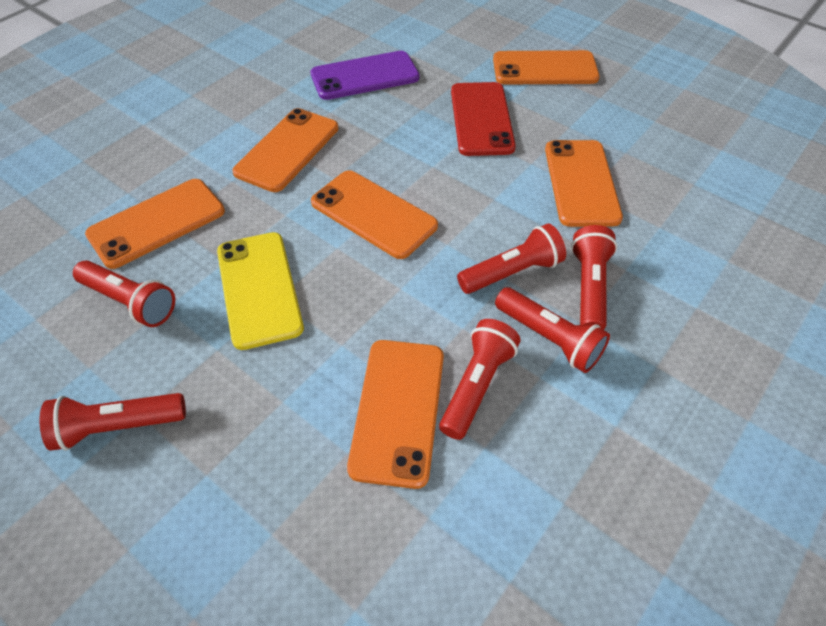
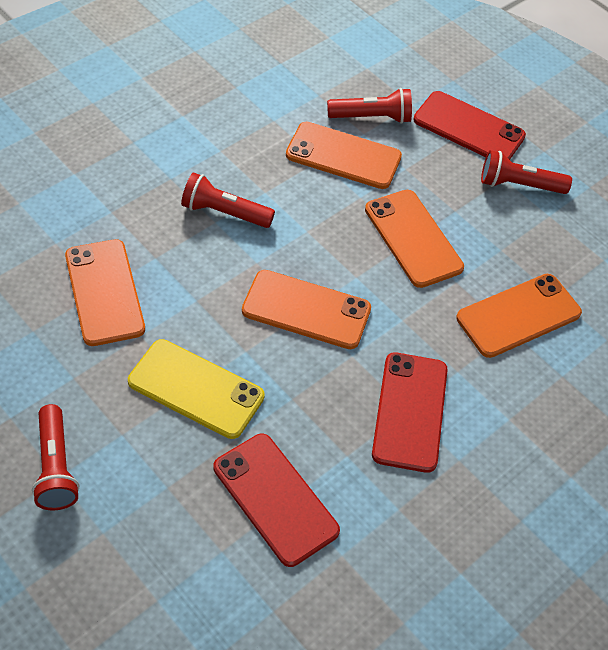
orange phone: 6 -> 5
purple phone: 1 -> 0
red flashlight: 6 -> 4
red phone: 1 -> 3

